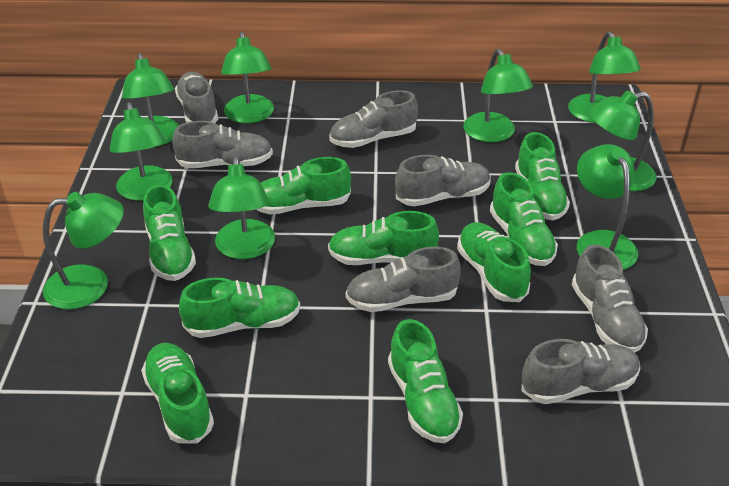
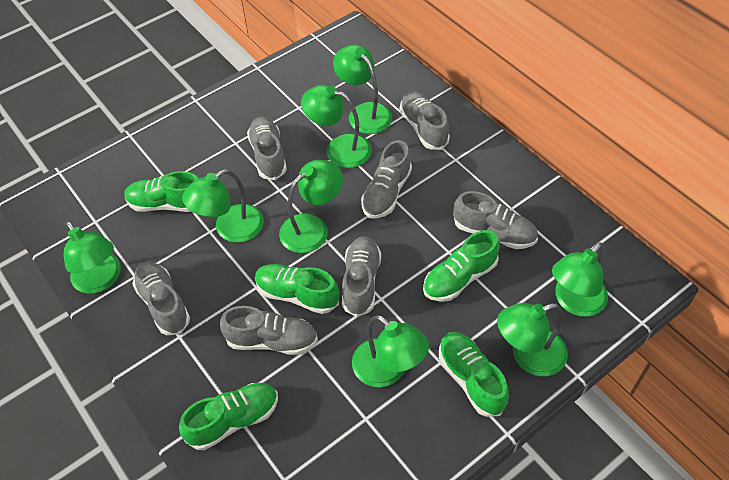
green lamp: 9 -> 8
green shoe: 9 -> 5

